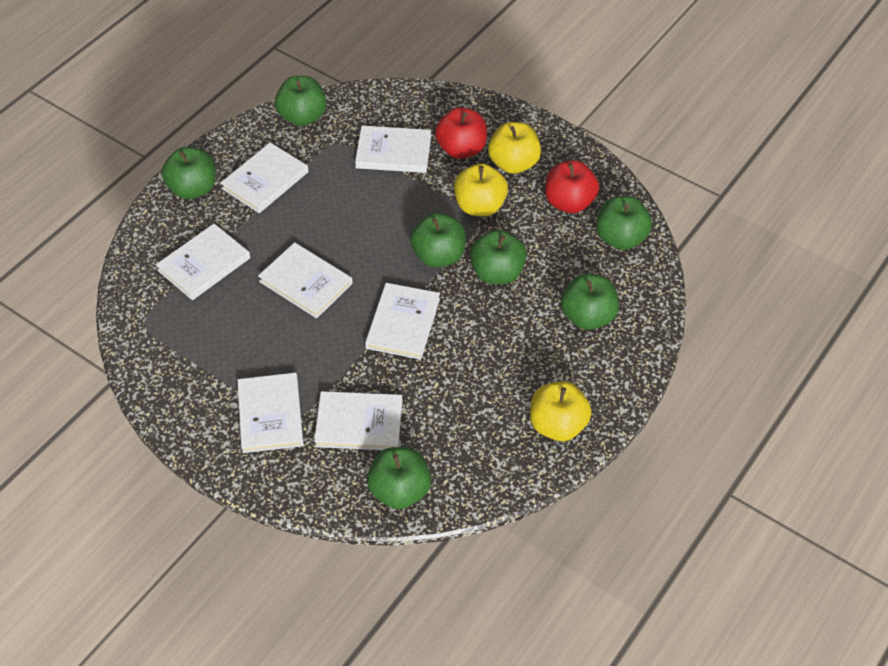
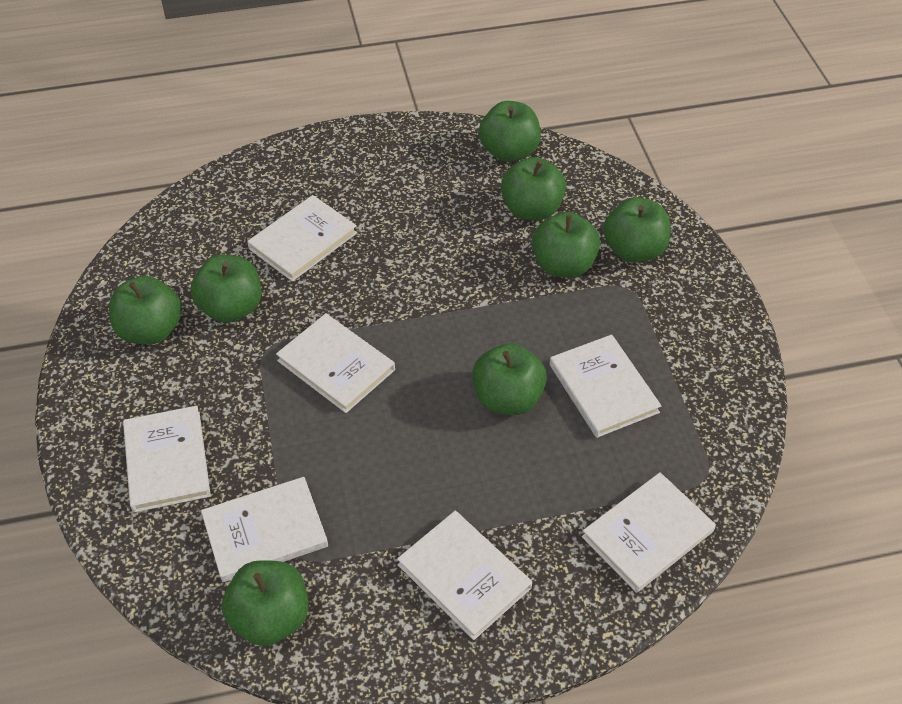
green apple: 7 -> 8
red apple: 2 -> 0
yellow apple: 3 -> 0

